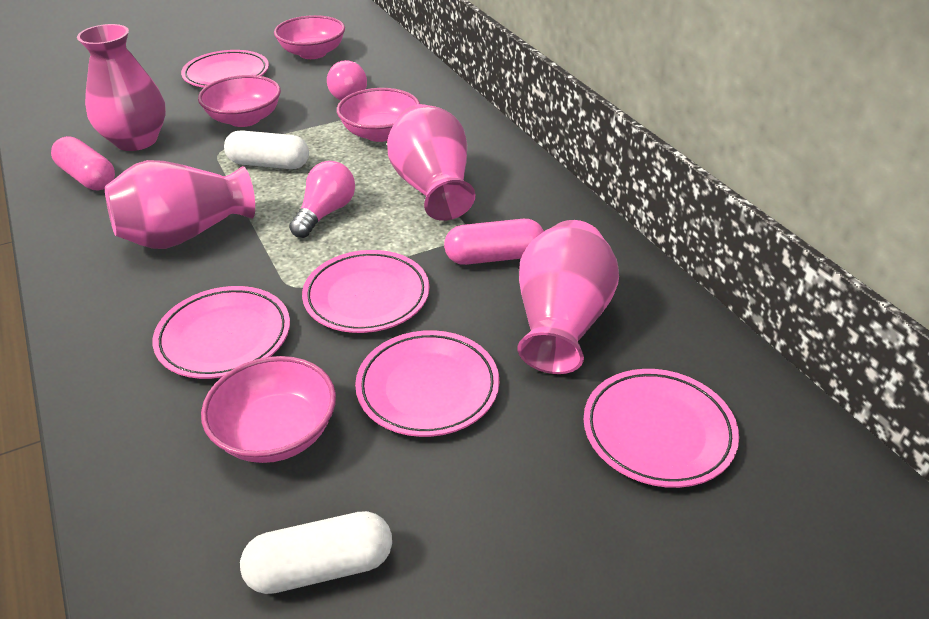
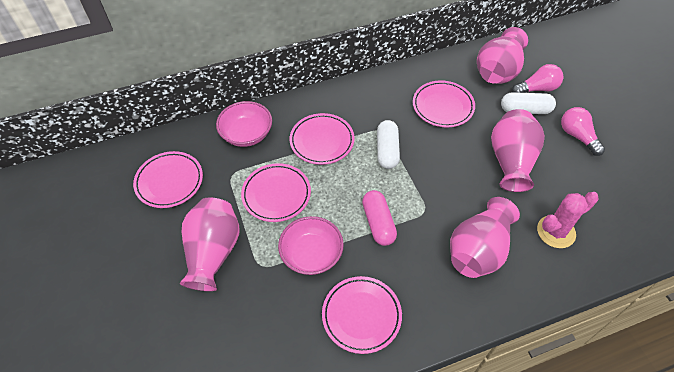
pink bowl: 4 -> 2
pink cactus: 0 -> 1
pink capsule: 2 -> 1

